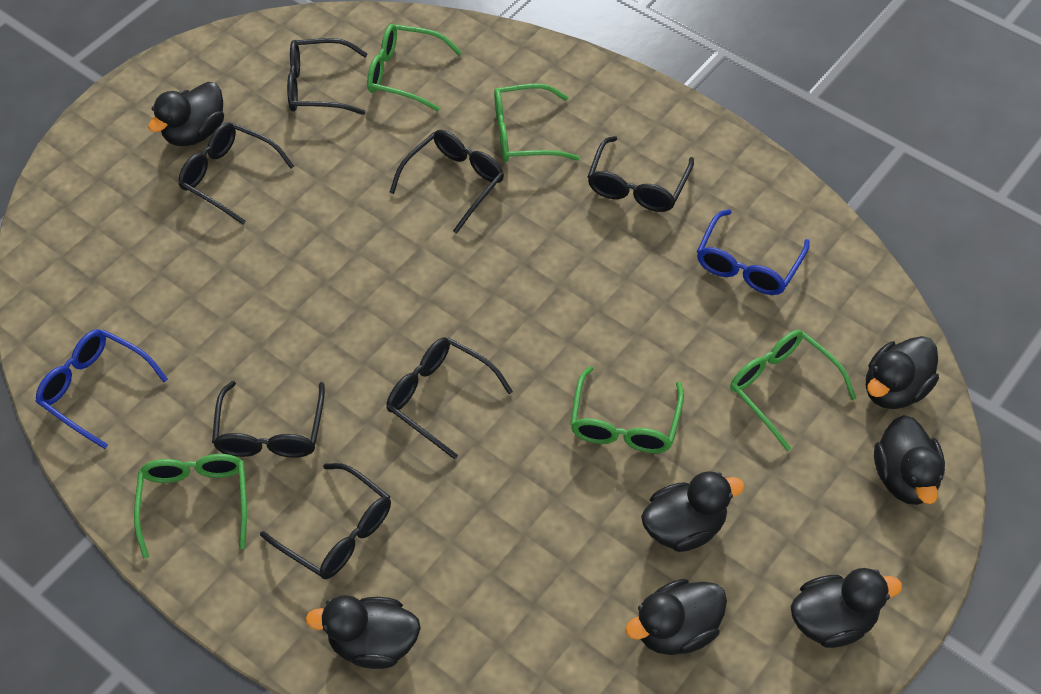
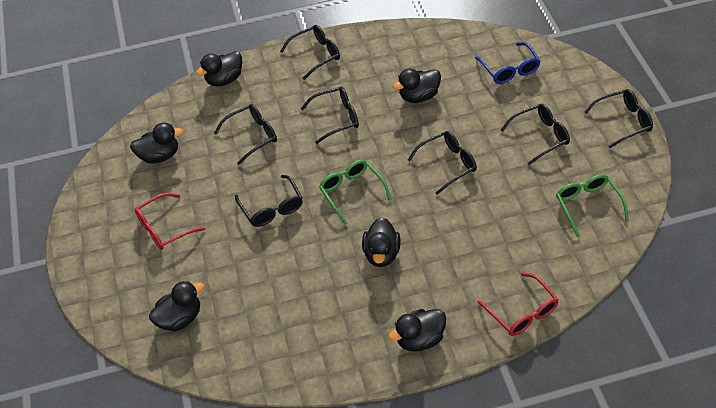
black duck: 7 -> 6
blue glasses: 2 -> 1
green glasses: 5 -> 2
red glasses: 0 -> 2

